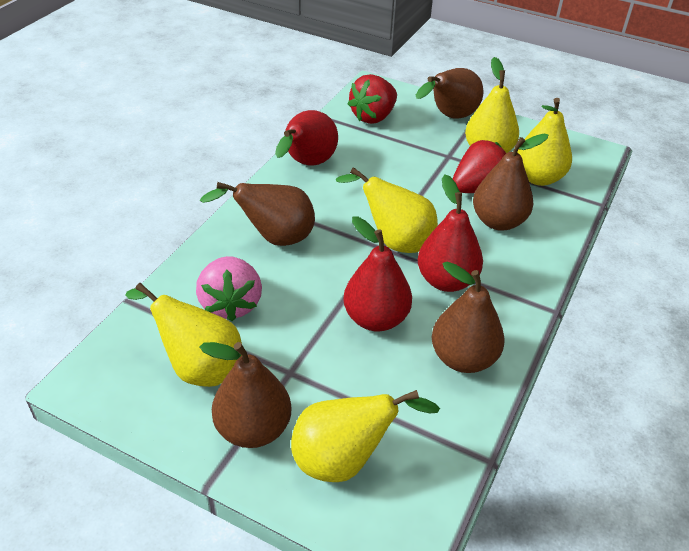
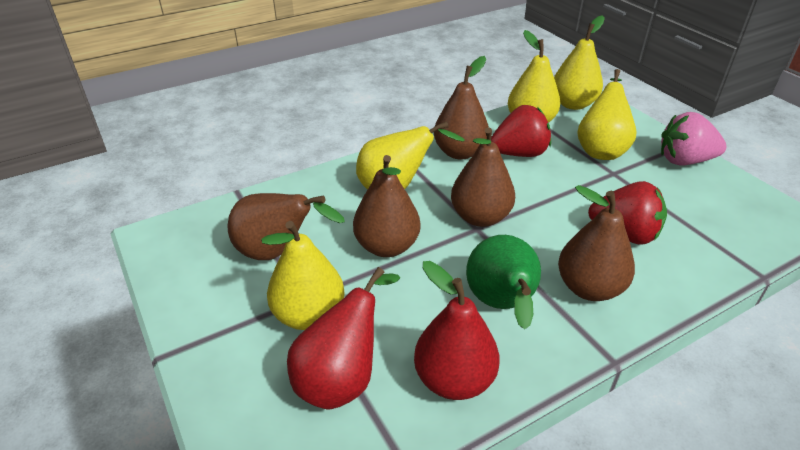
green pear: 0 -> 1
red pear: 3 -> 2

